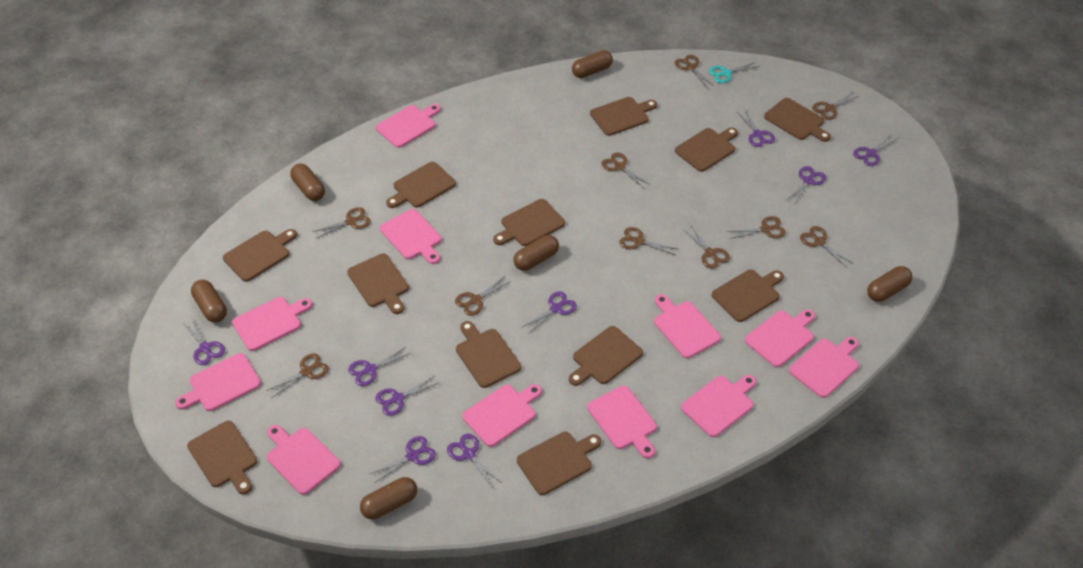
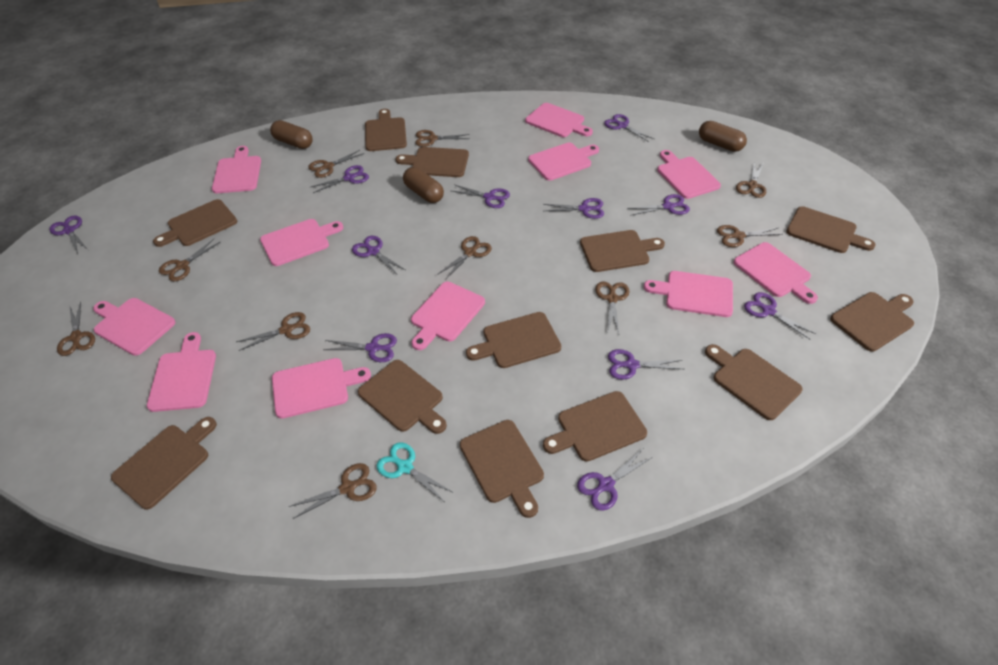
brown capsule: 6 -> 3
purple scissors: 9 -> 11

